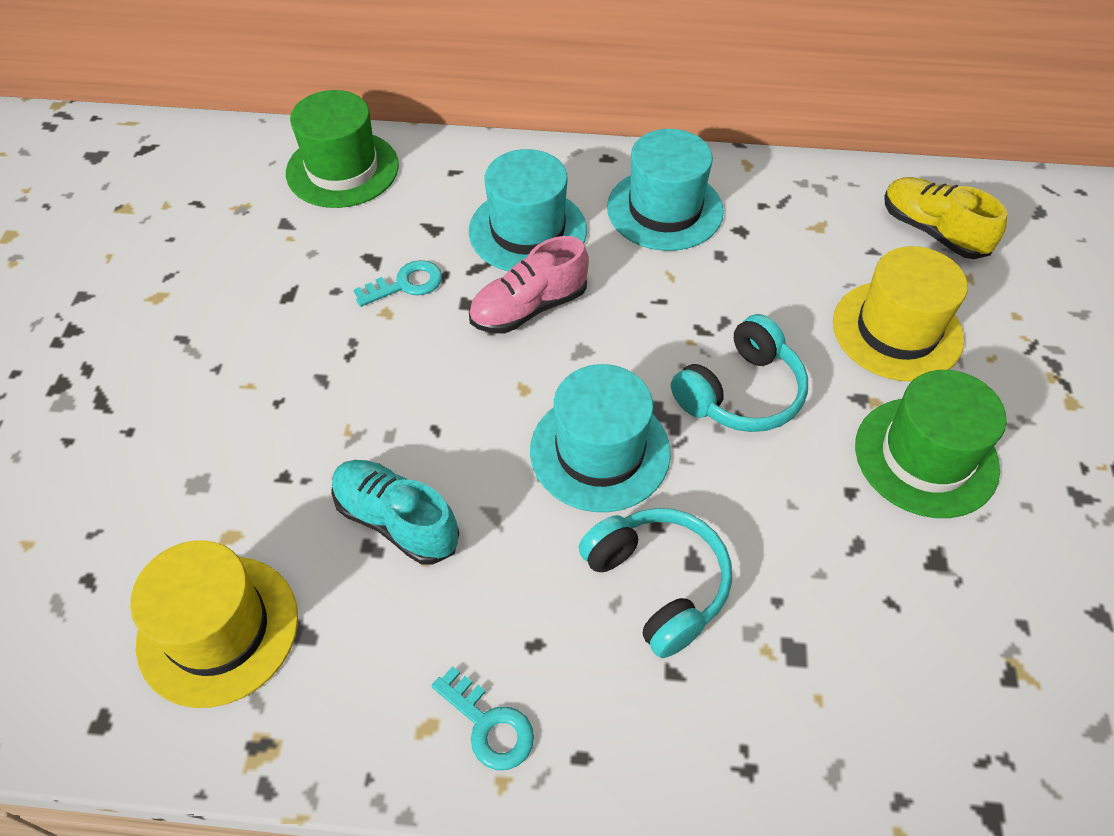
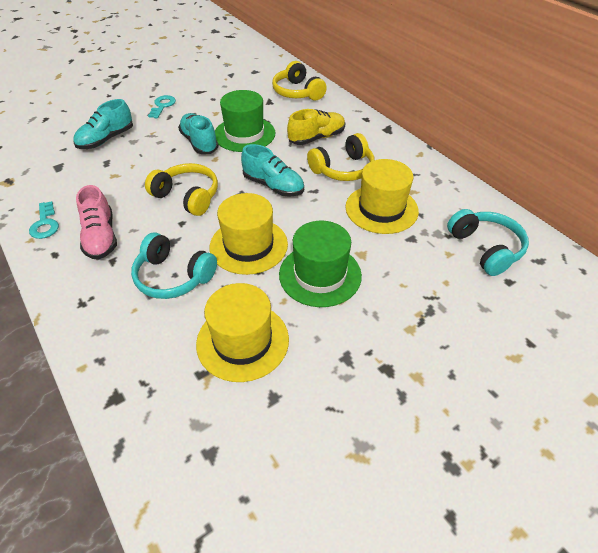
turquoise hat: 3 -> 0
turquoise shoe: 1 -> 3
yellow hat: 2 -> 3
yellow headphones: 0 -> 3

